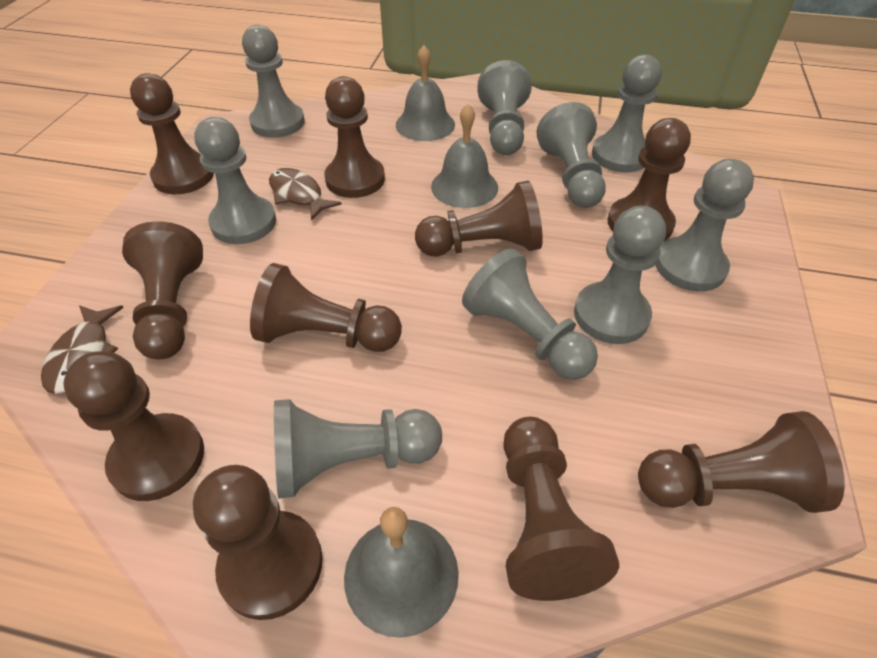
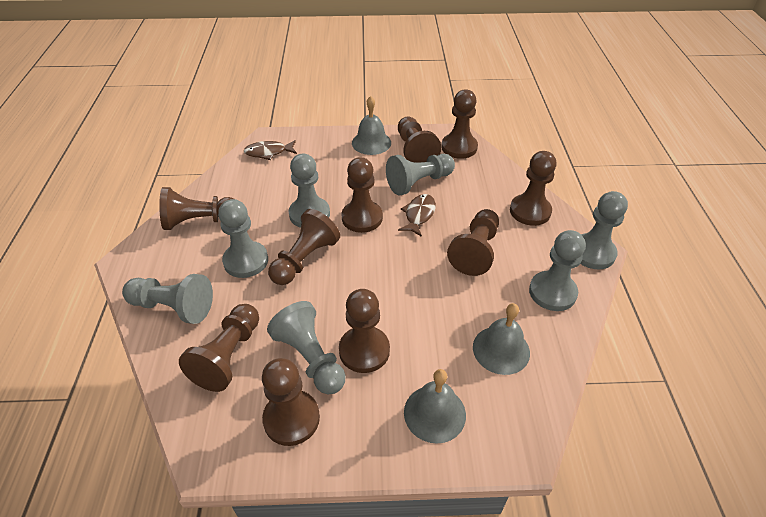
grey pawn: 9 -> 7

